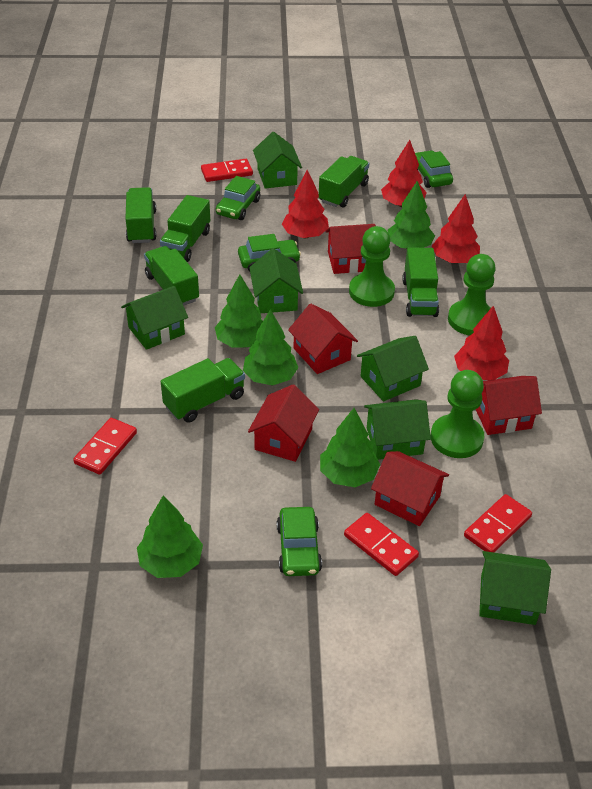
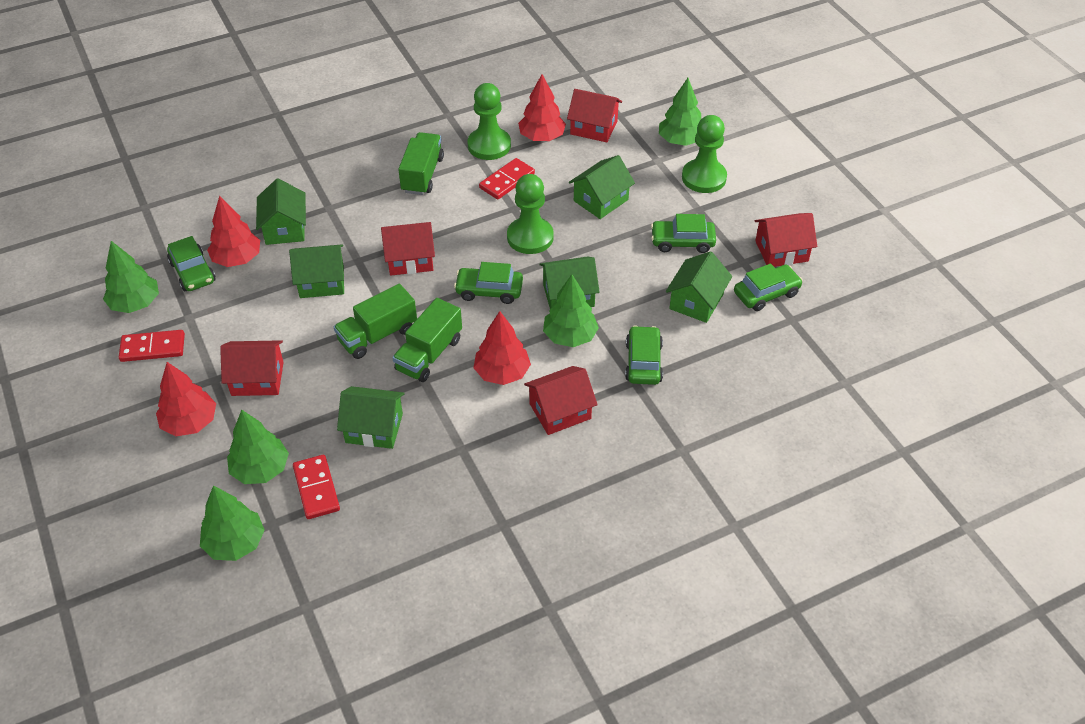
green car: 4 -> 5
green truck: 6 -> 3
red domino: 4 -> 3

